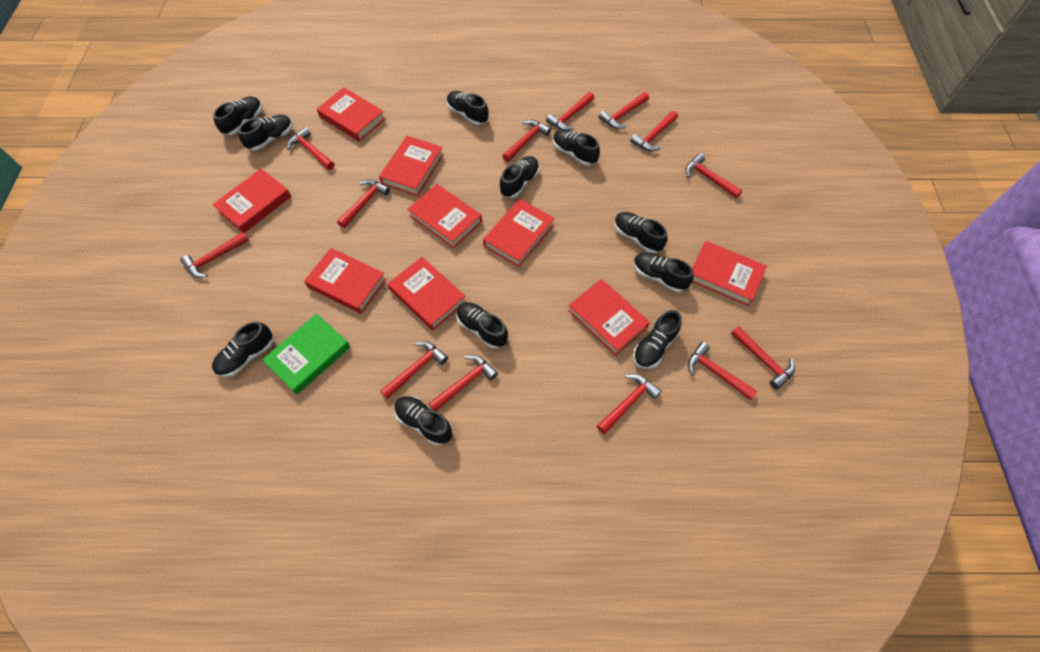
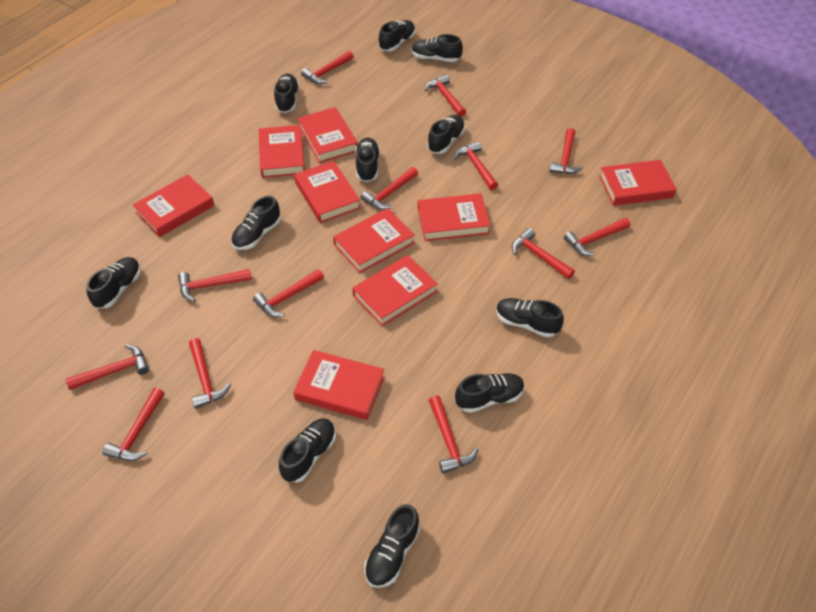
green book: 1 -> 0

